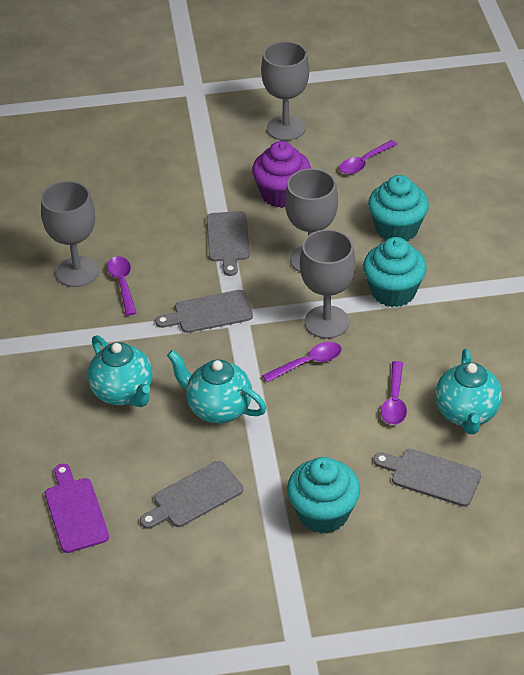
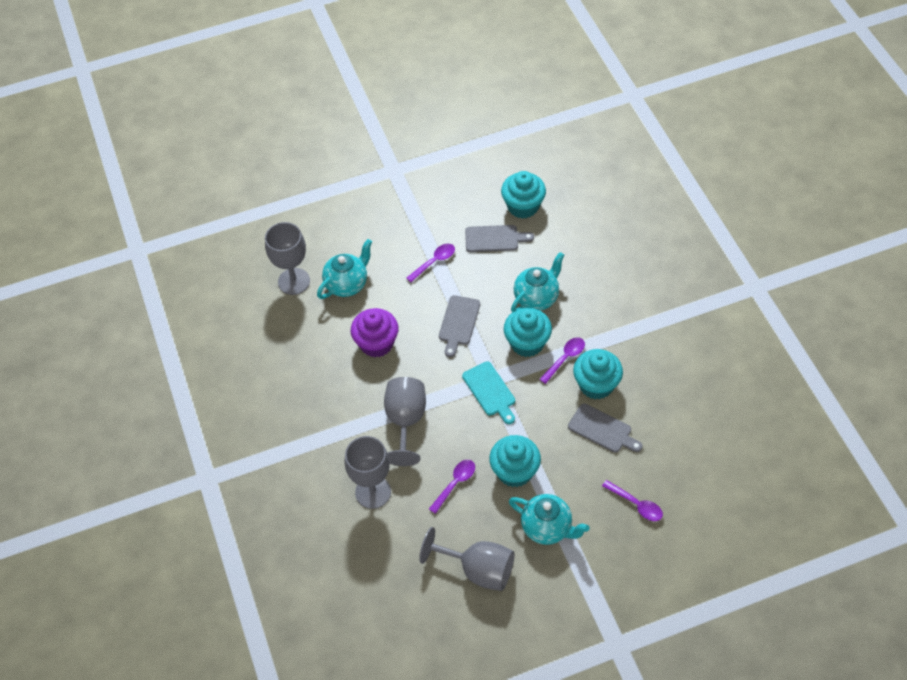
grey cutting board: 4 -> 3
purple cutting board: 1 -> 0
turquoise cupcake: 3 -> 4
turquoise cutting board: 0 -> 1

